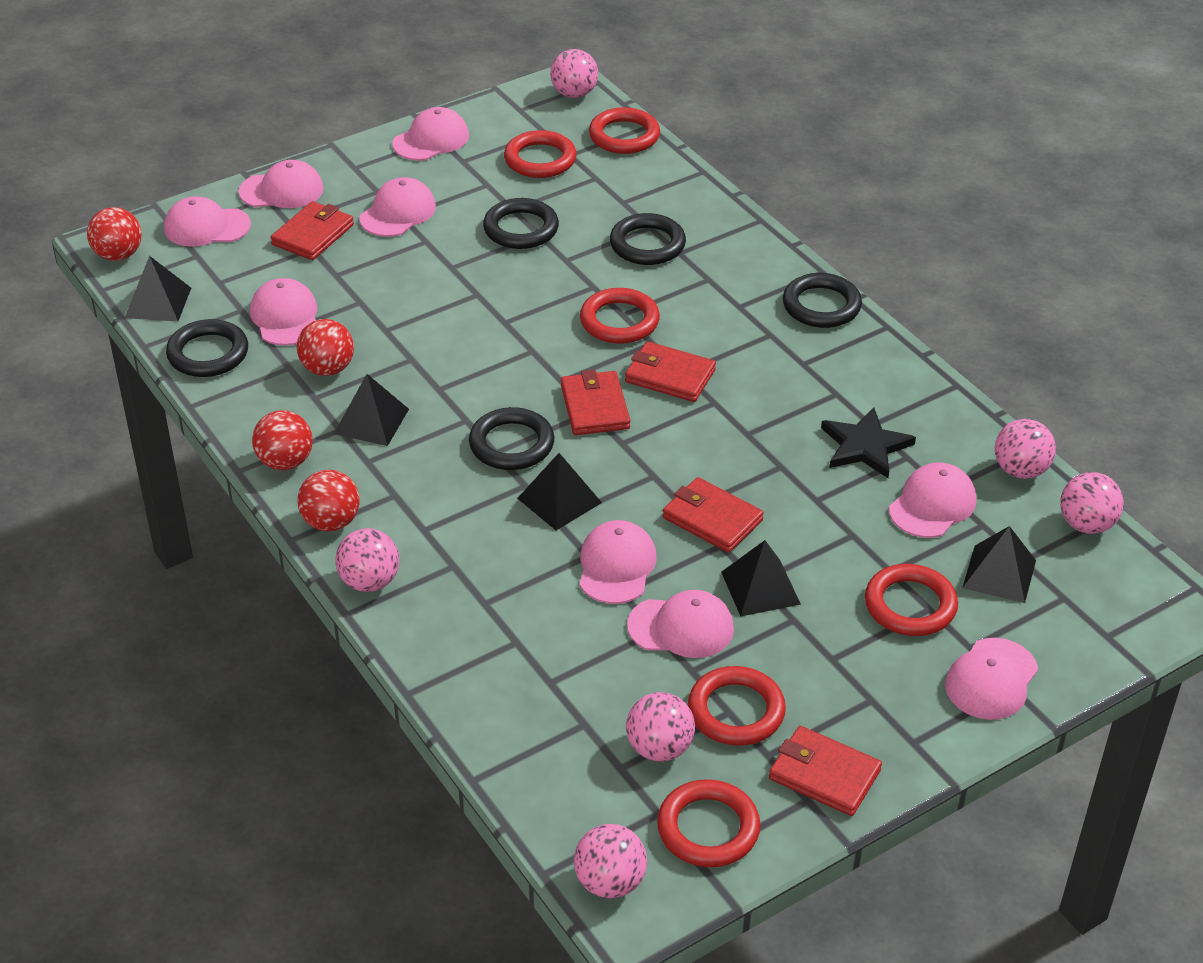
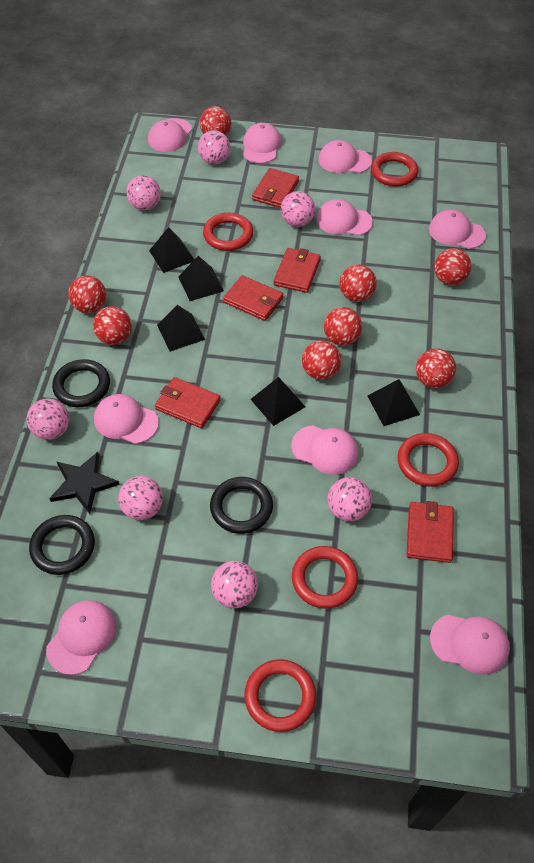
black ring: 5 -> 3
pink ball: 6 -> 7
red ball: 4 -> 8
red ring: 6 -> 5

